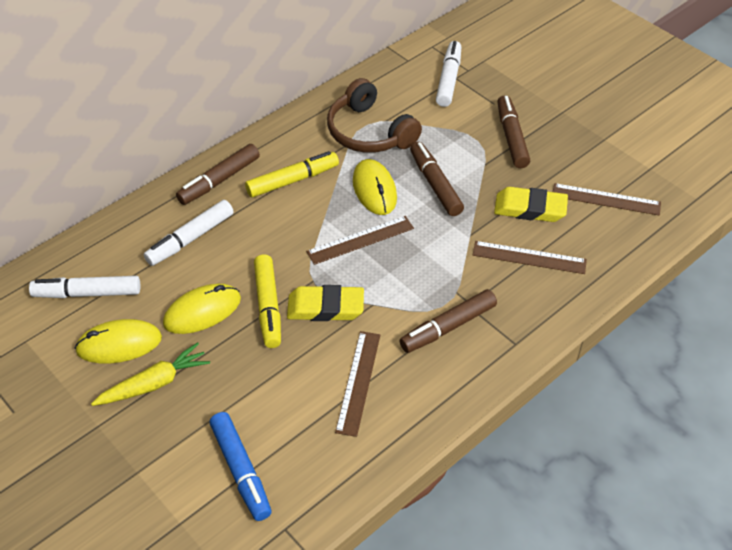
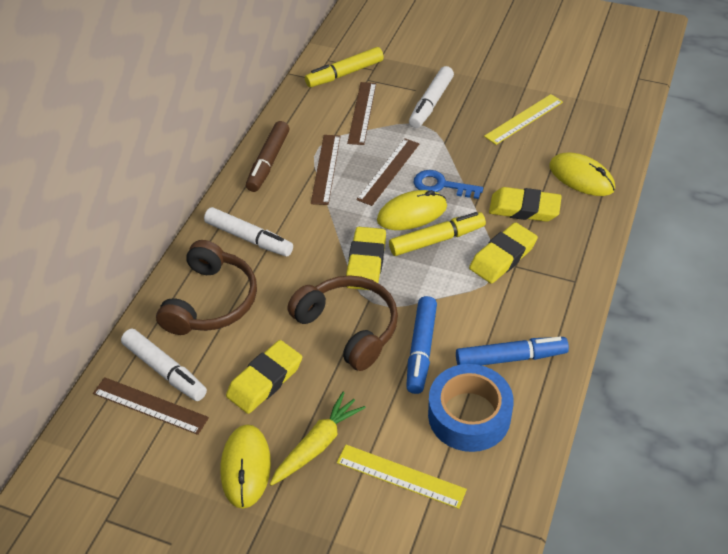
blue key: 0 -> 1
blue marker: 1 -> 2
blue tape: 0 -> 1
brown headphones: 1 -> 2
brown marker: 4 -> 1
yellow eraser: 2 -> 4
yellow ruler: 0 -> 2

